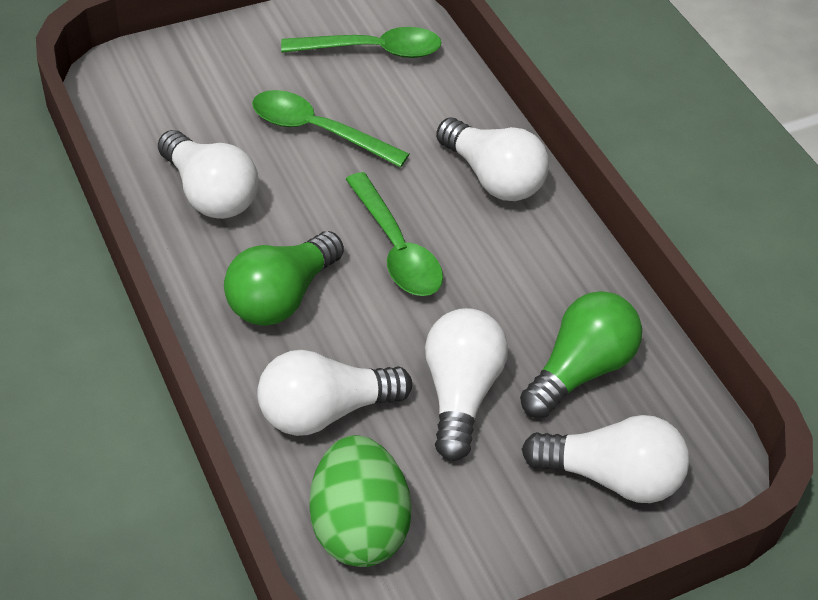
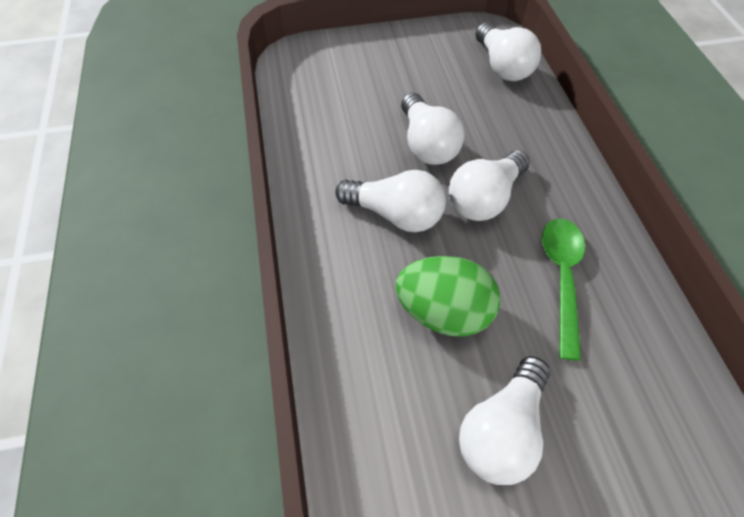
green light bulb: 2 -> 0
green spoon: 3 -> 1

